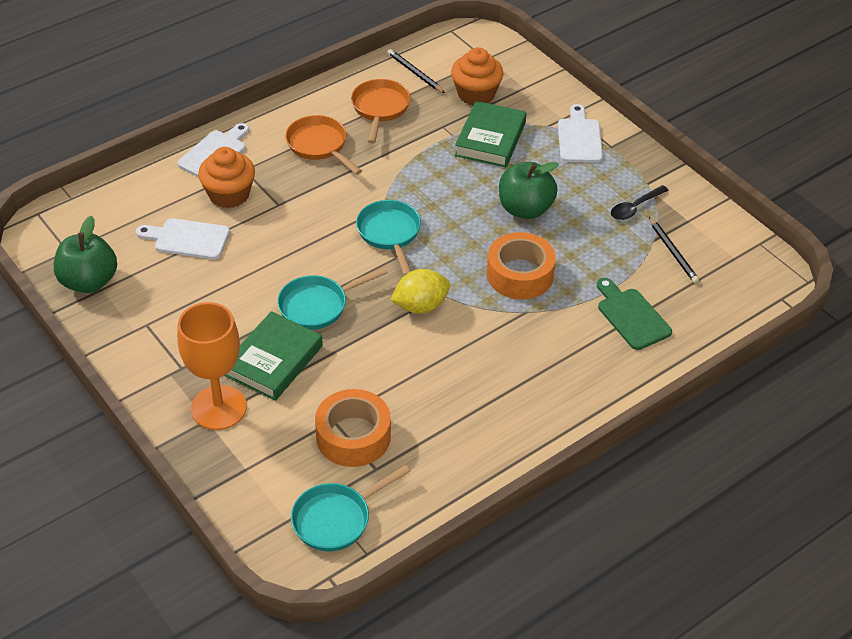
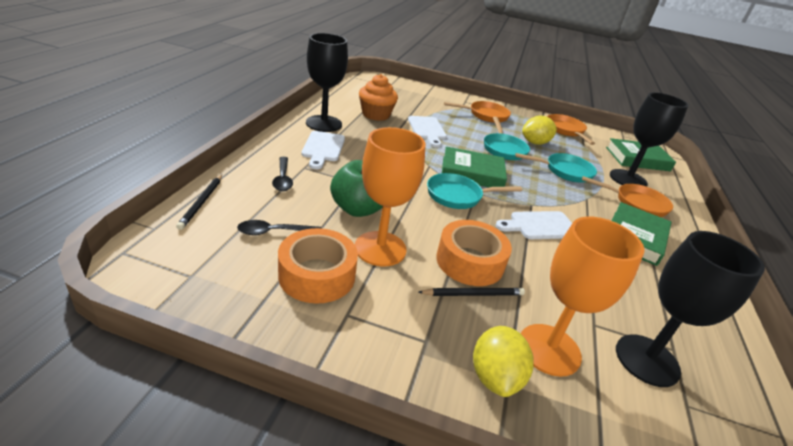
black goblet: 0 -> 3
black spoon: 1 -> 2
green apple: 2 -> 1
green book: 2 -> 3
green cutting board: 1 -> 0
orange cupcake: 2 -> 1
orange goblet: 1 -> 2
orange pan: 2 -> 3
yellow lemon: 1 -> 2

